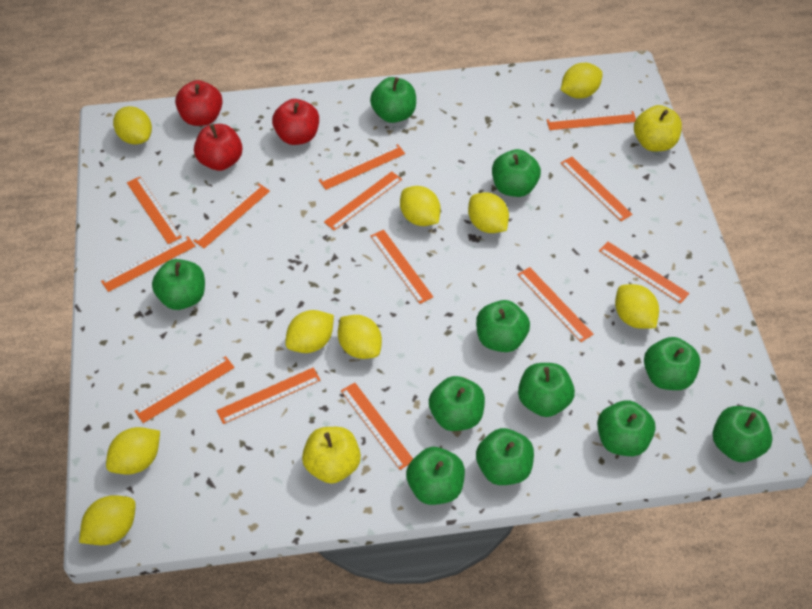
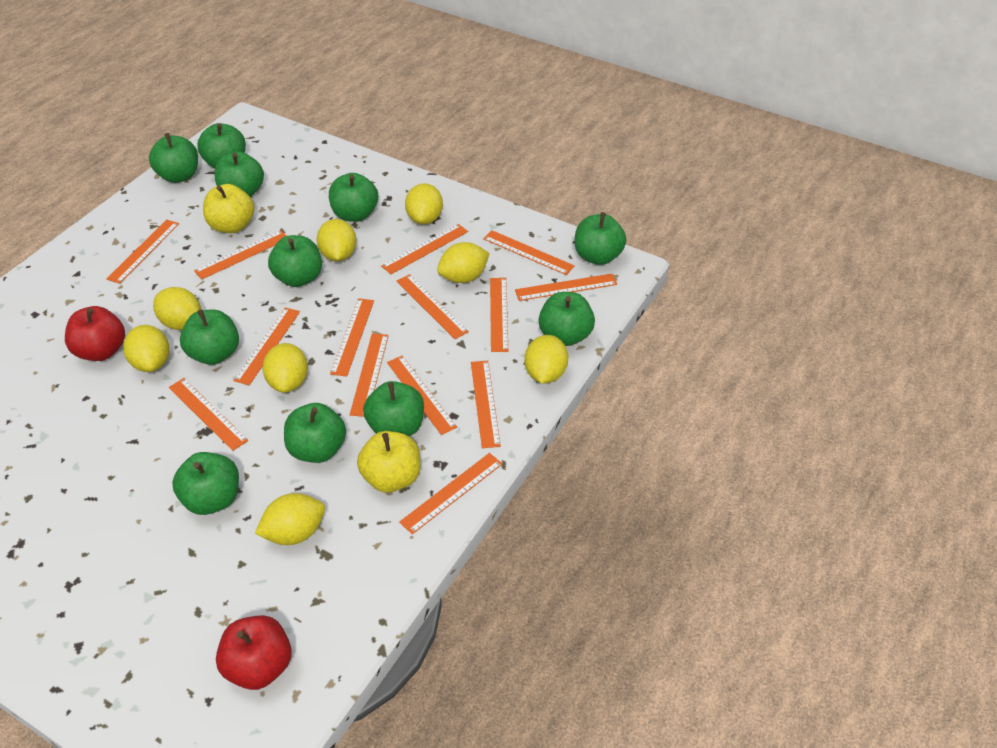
orange ruler: 13 -> 14
red apple: 3 -> 2
yellow lemon: 9 -> 8

